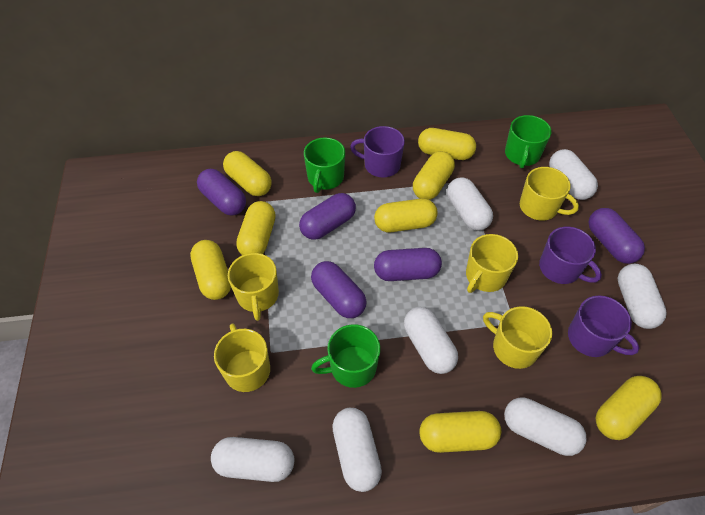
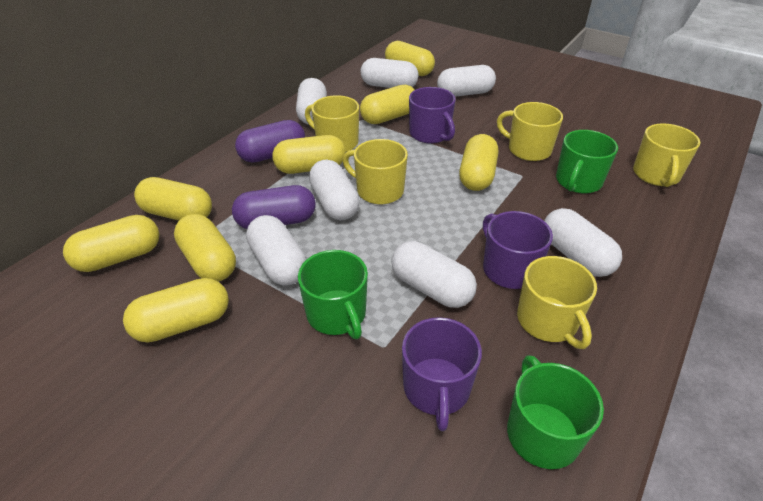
purple capsule: 5 -> 2

